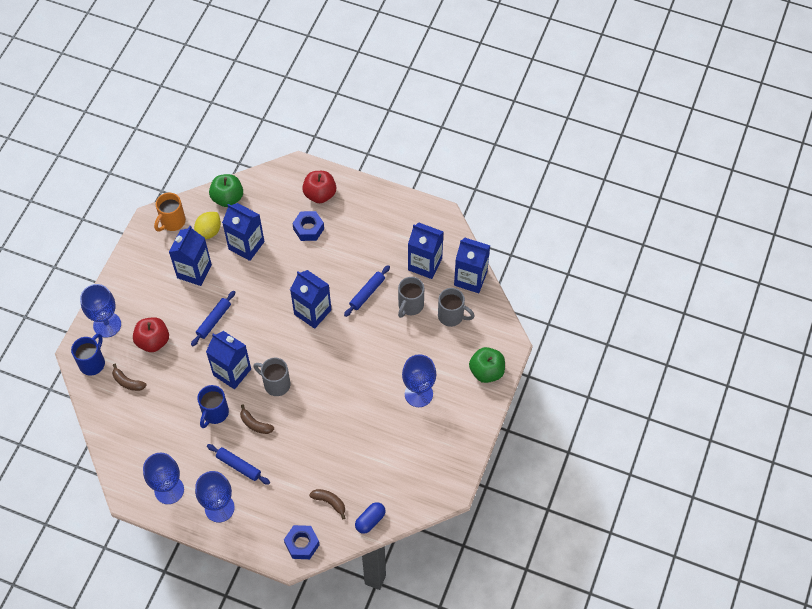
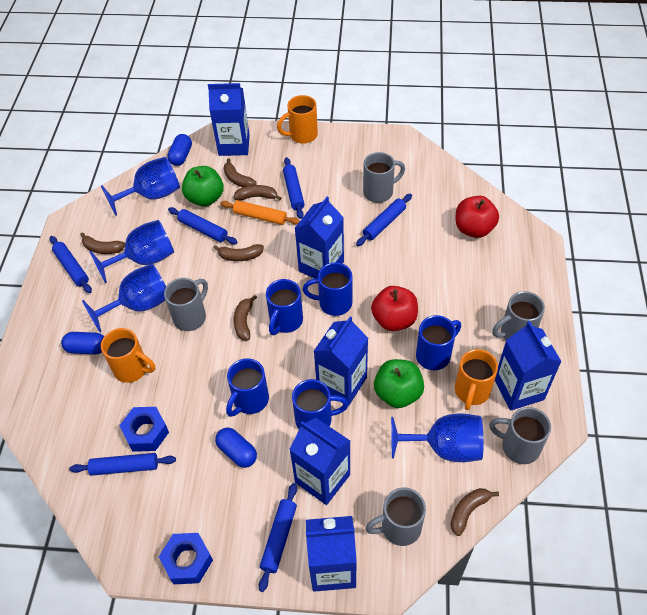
blue capsule: 1 -> 3
blue mug: 2 -> 5
blue rolling pin: 3 -> 6
brown banana: 3 -> 6
grey mug: 3 -> 5
orange mug: 1 -> 3
orange rolling pin: 0 -> 1
yellow lemon: 1 -> 0

